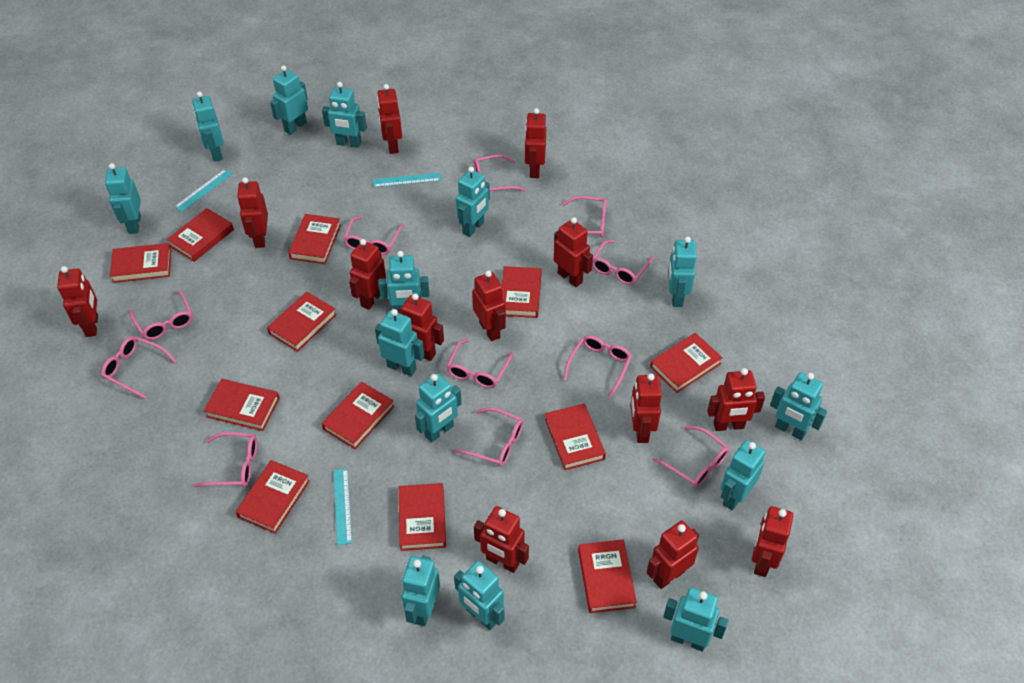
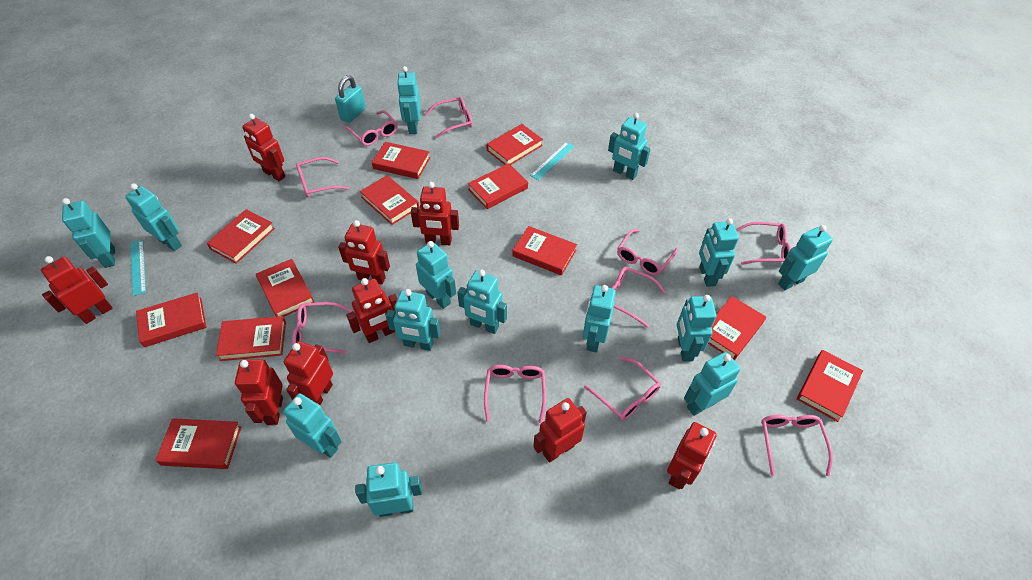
pink glasses: 11 -> 10
red robot: 13 -> 9
turquoise padlock: 0 -> 1
turquoise ruler: 3 -> 2

